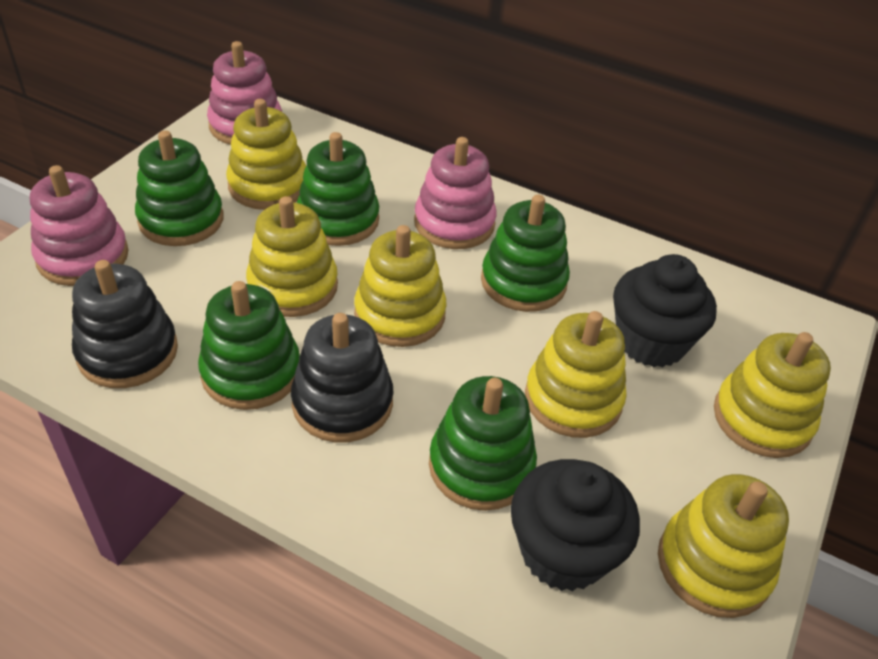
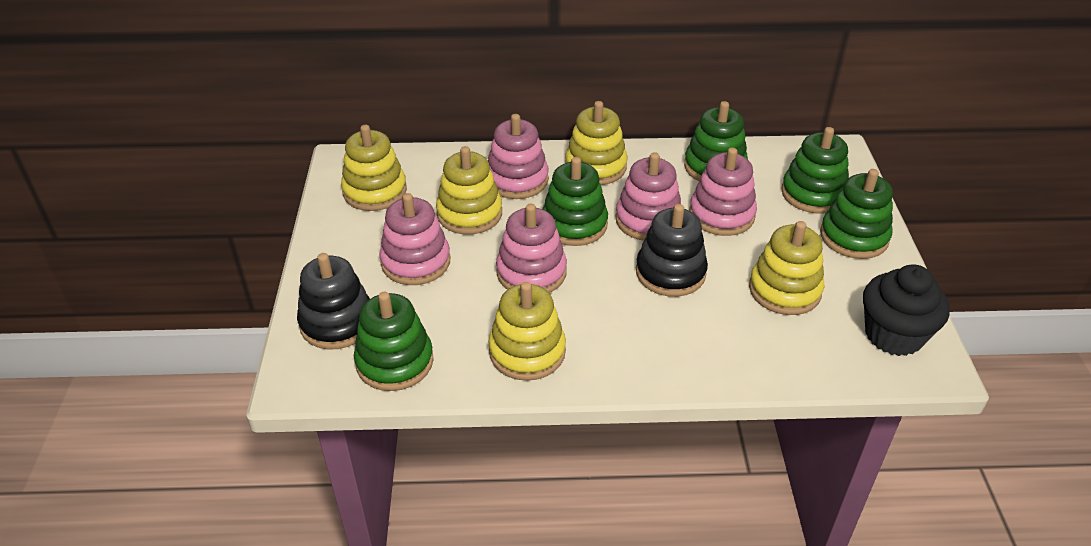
black cupcake: 2 -> 1
pink stacking toy: 3 -> 5
yellow stacking toy: 6 -> 5

